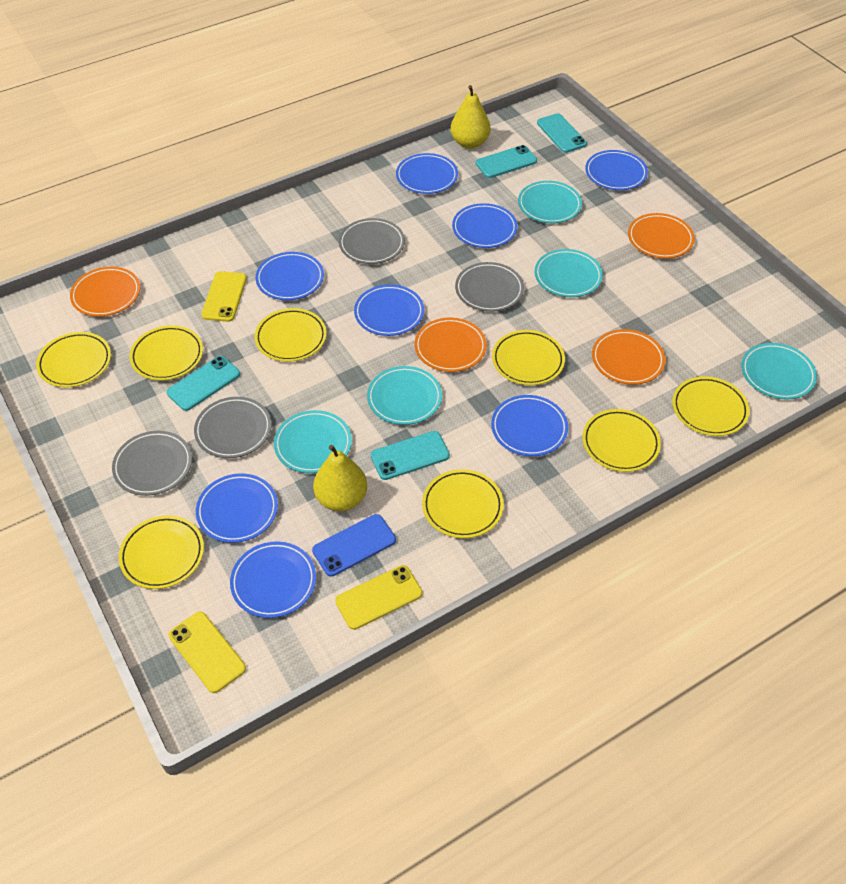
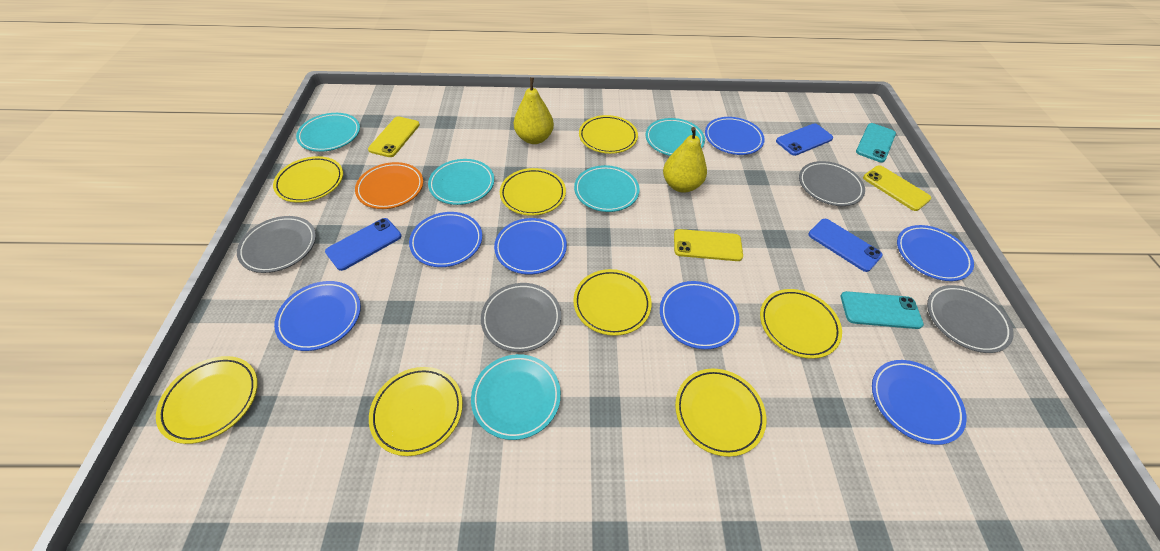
blue phone: 1 -> 3
blue plate: 8 -> 7
orange plate: 4 -> 1
turquoise phone: 4 -> 2

